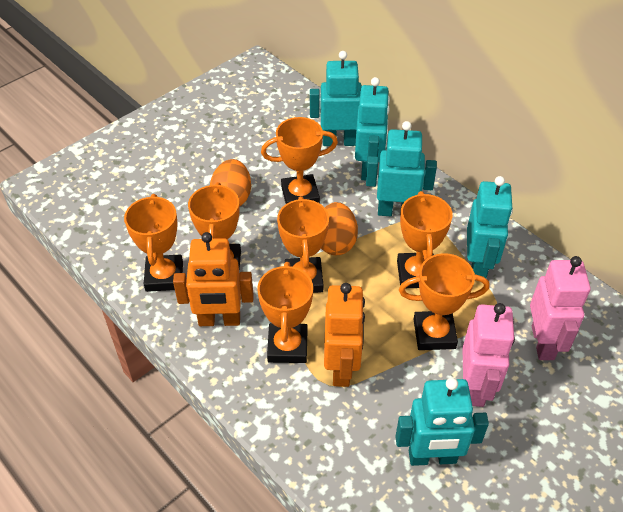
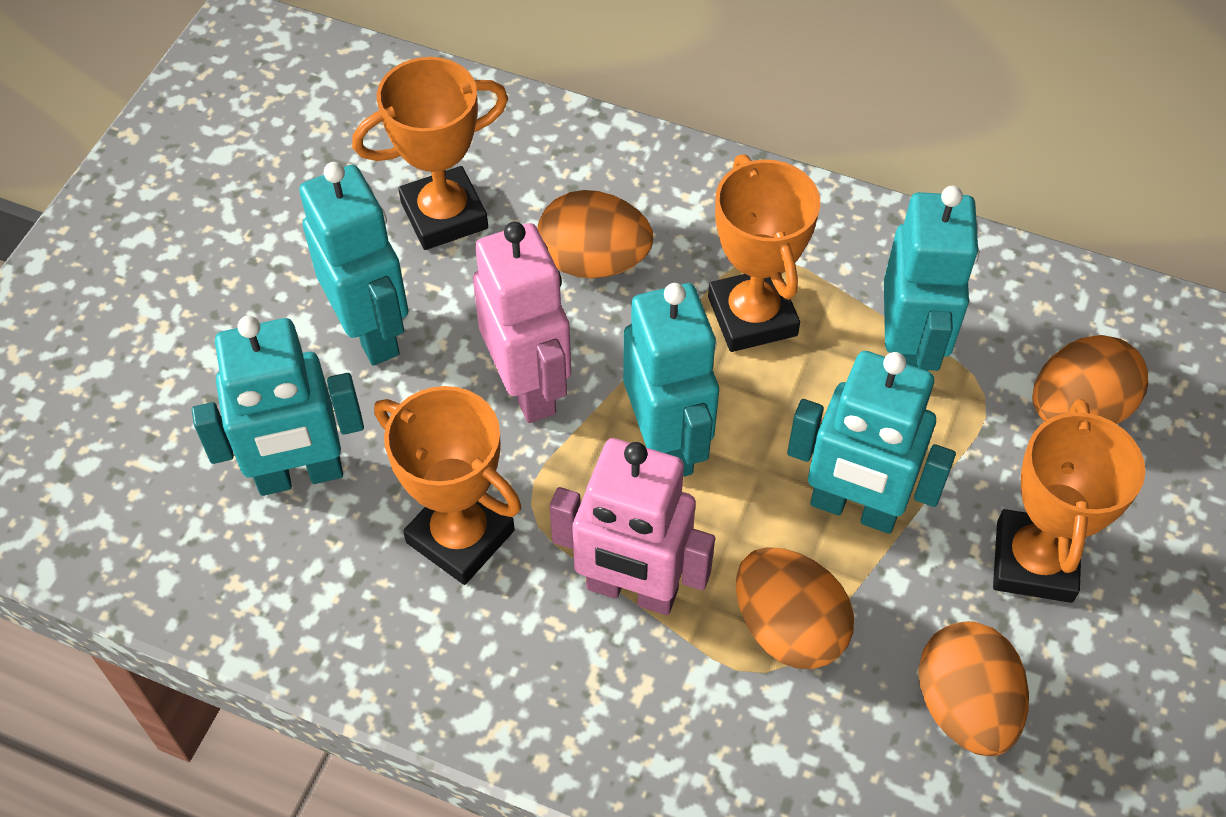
orange egg: 2 -> 4
orange robot: 2 -> 0
orange trophy: 7 -> 4

